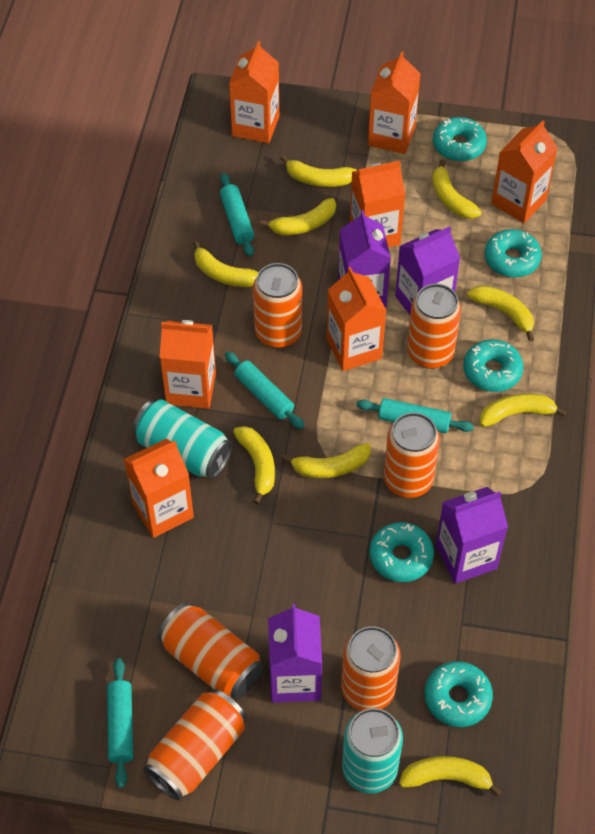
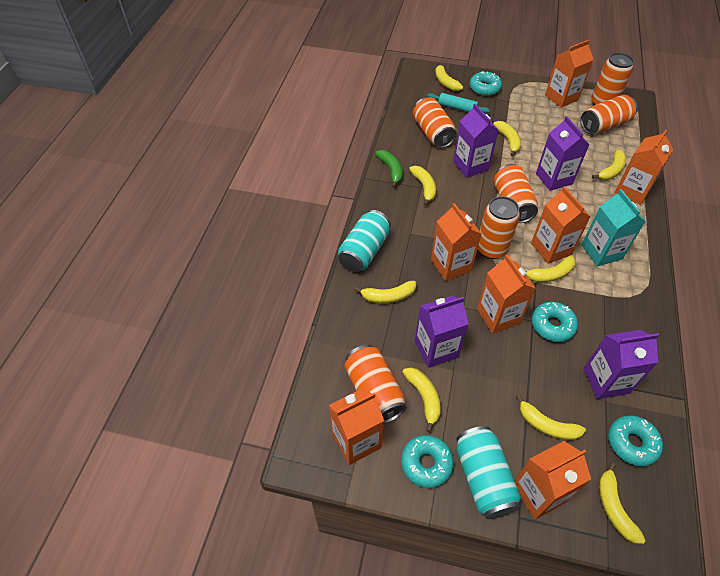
green banana: 0 -> 1
turquoise carton: 0 -> 1
turquoise donut: 5 -> 4
turquoise rolling pin: 4 -> 1

